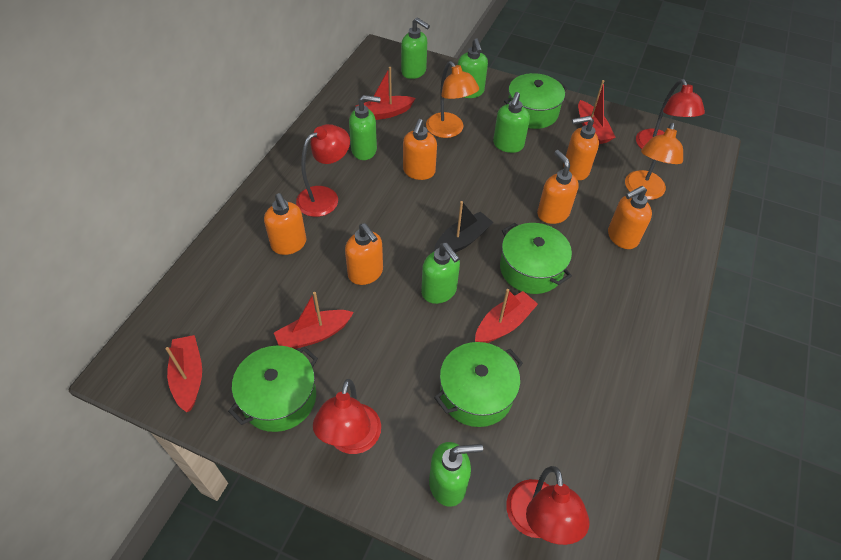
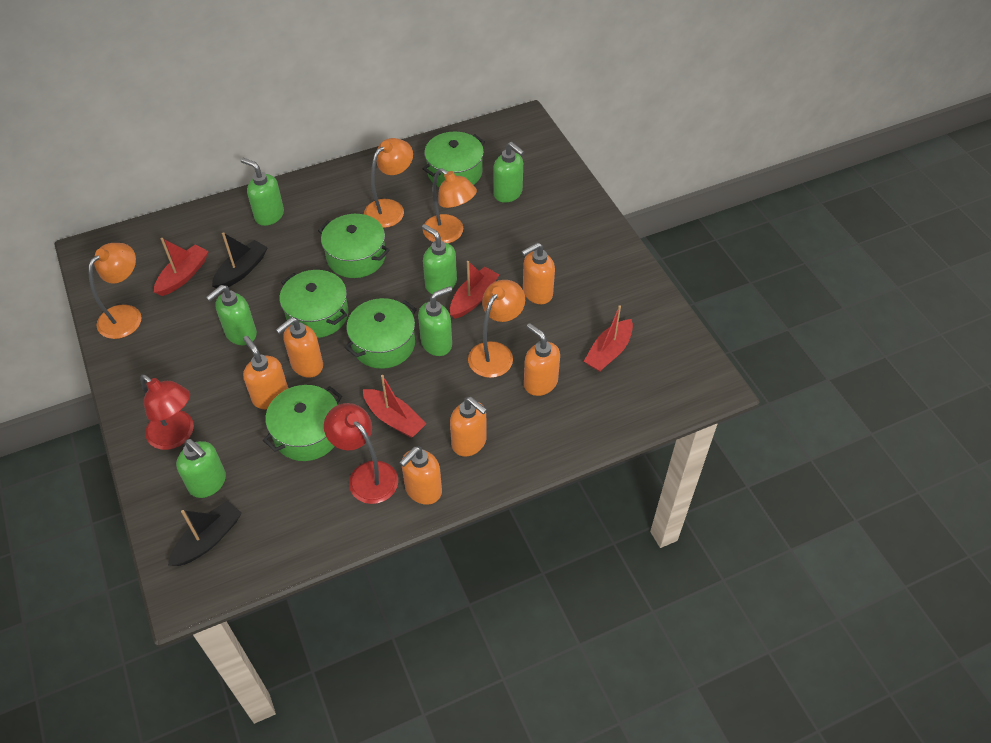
black boat: 1 -> 2
green pot: 4 -> 5
orange lamp: 2 -> 4
red boat: 5 -> 4
red lamp: 4 -> 2

